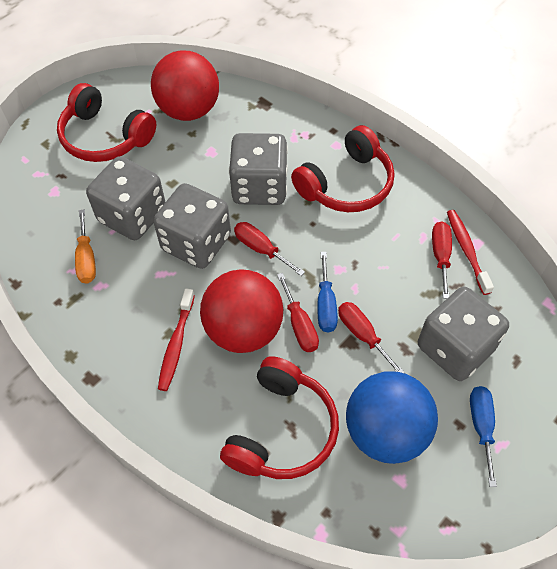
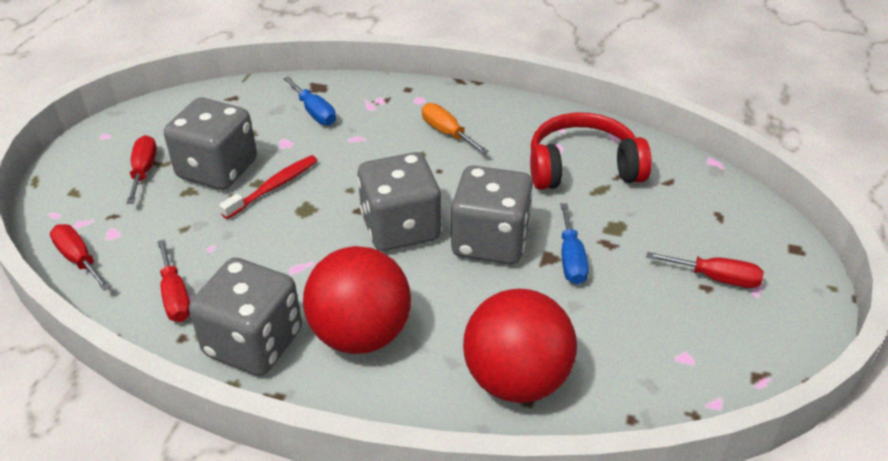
blue ball: 1 -> 0
red headphones: 3 -> 1
red toothbrush: 2 -> 1

